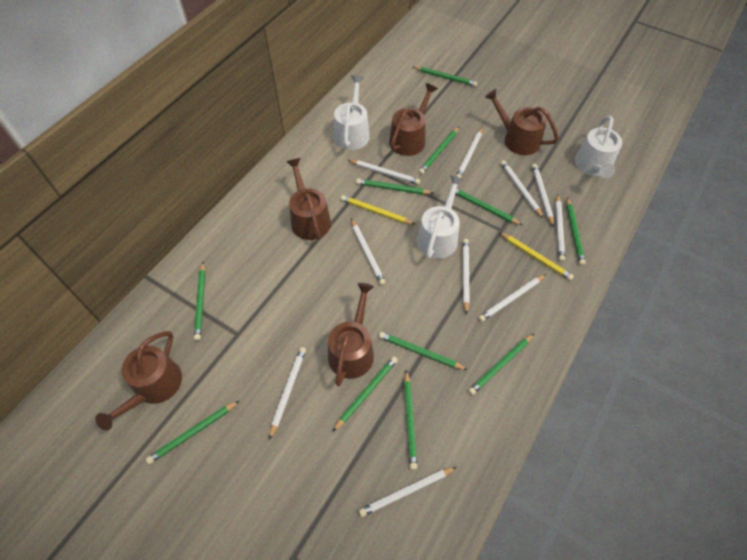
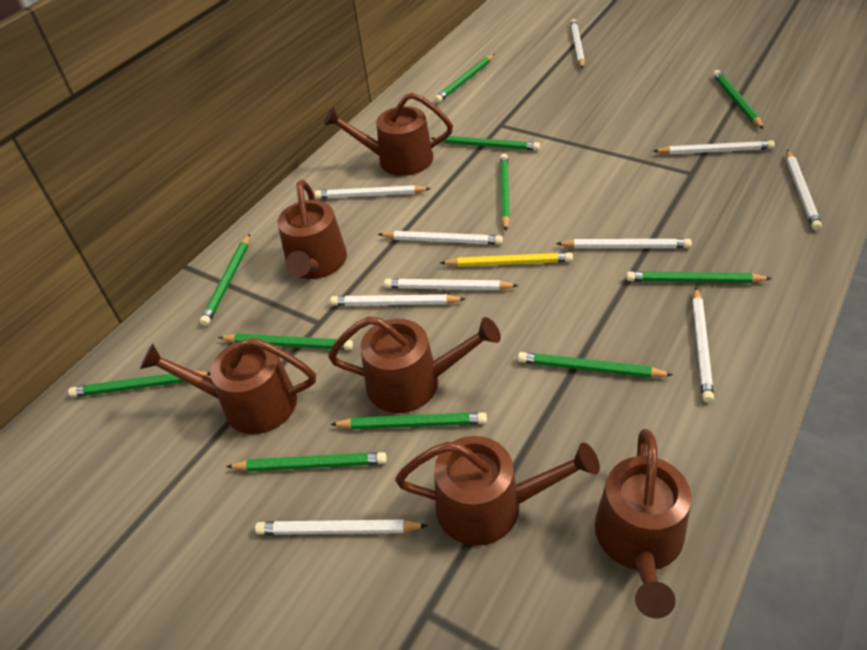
brown watering can: 5 -> 6
white watering can: 3 -> 0
yellow pencil: 2 -> 1

